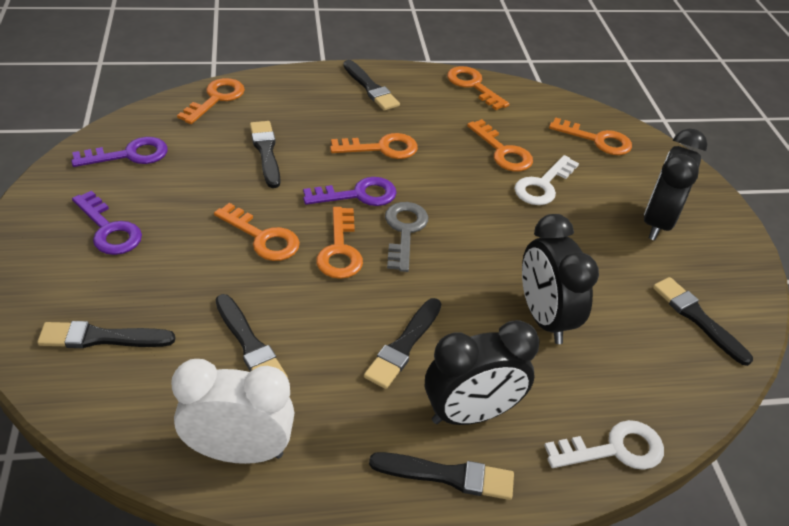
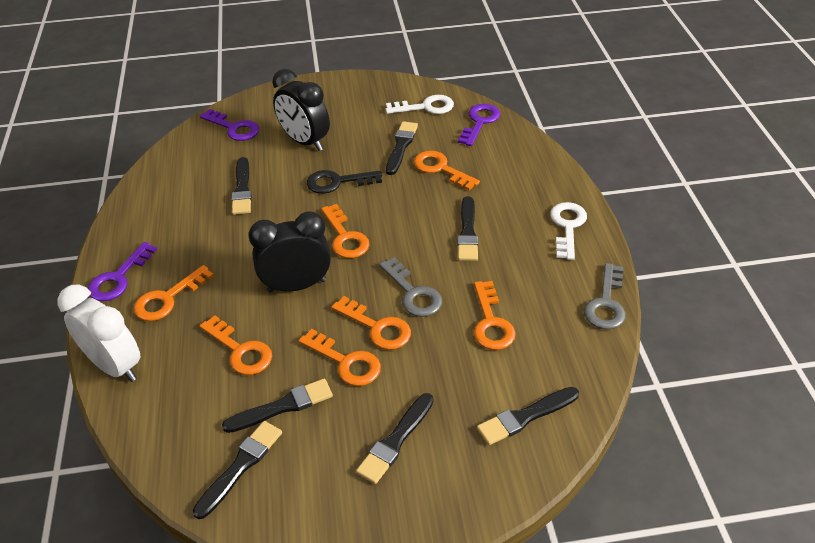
black clock: 3 -> 2
black key: 0 -> 1
grey key: 1 -> 2

